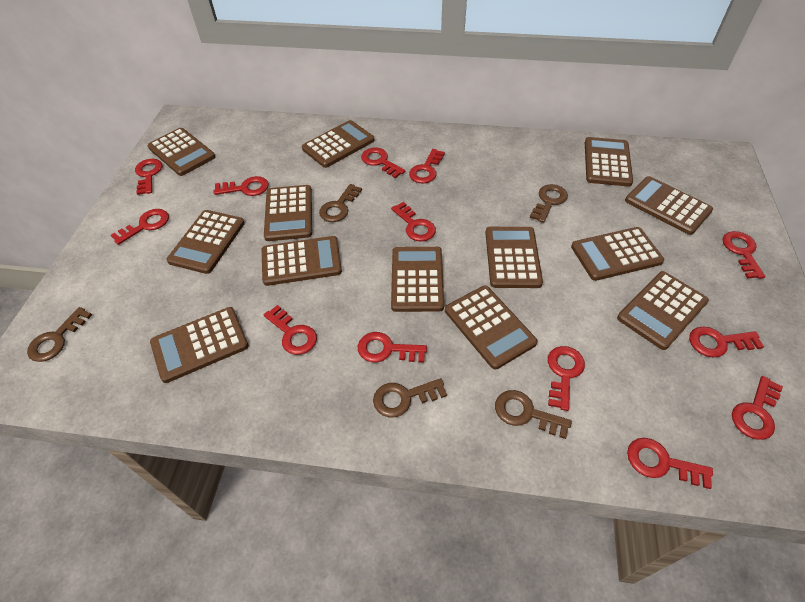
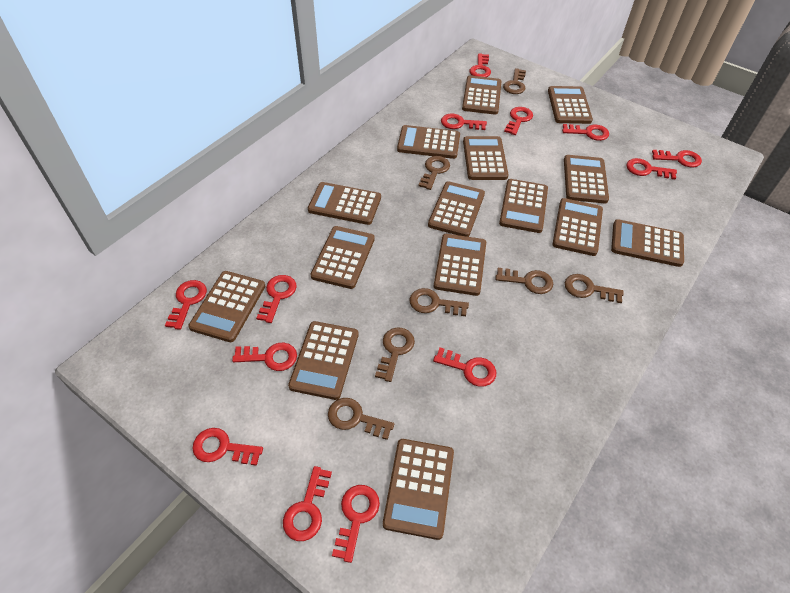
brown calculator: 13 -> 15
brown key: 5 -> 7

